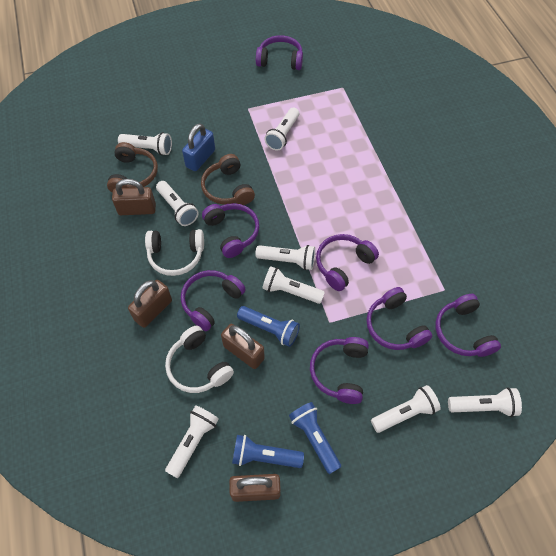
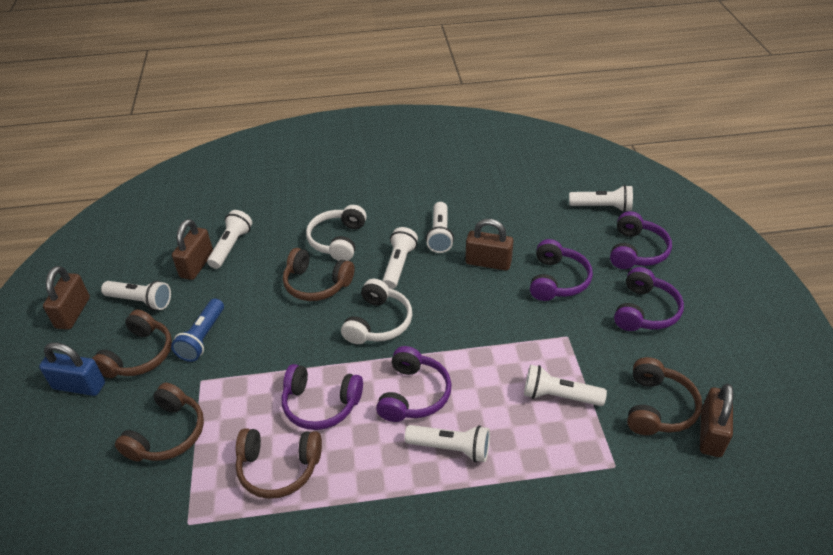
blue flashlight: 3 -> 1
brown headphones: 2 -> 5
purple headphones: 7 -> 5
white flashlight: 8 -> 7

